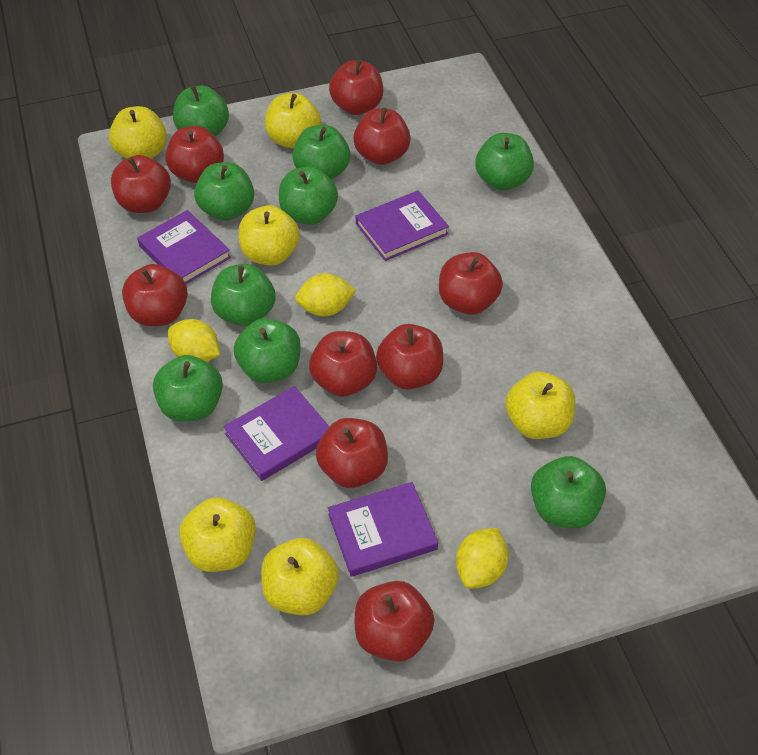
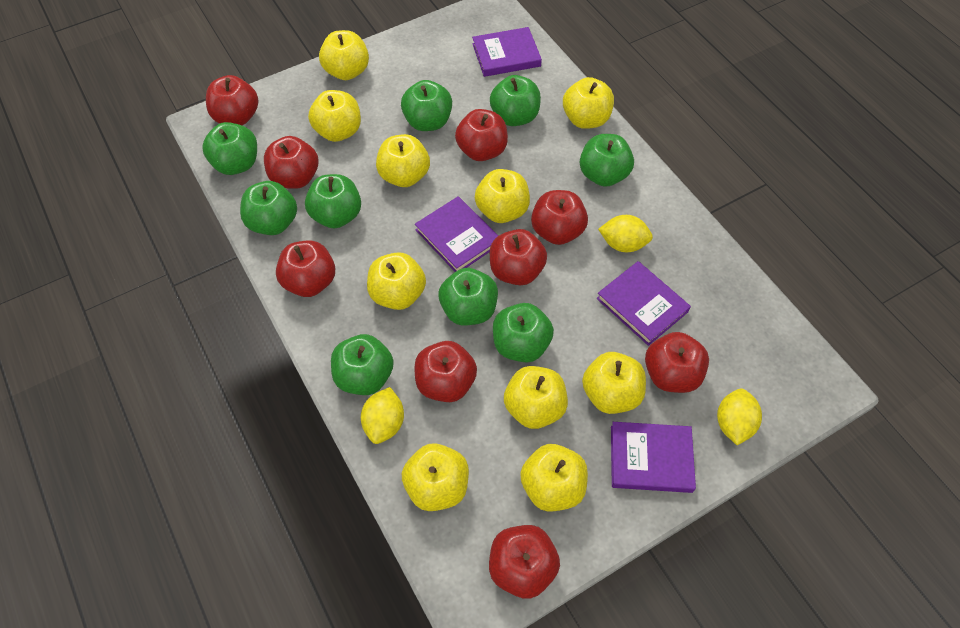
red apple: 10 -> 9
yellow apple: 6 -> 10

